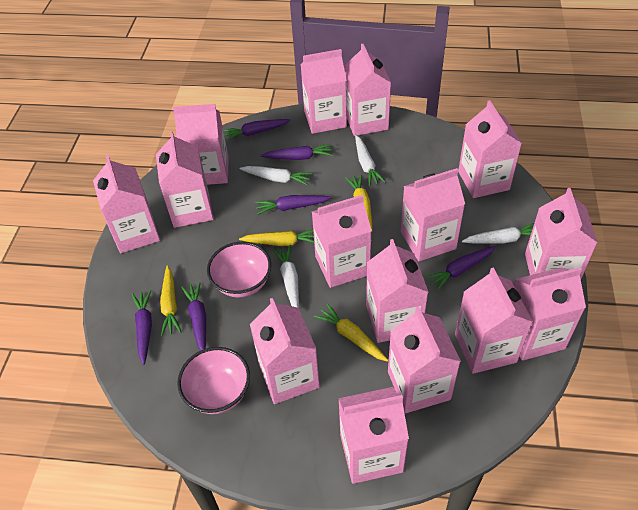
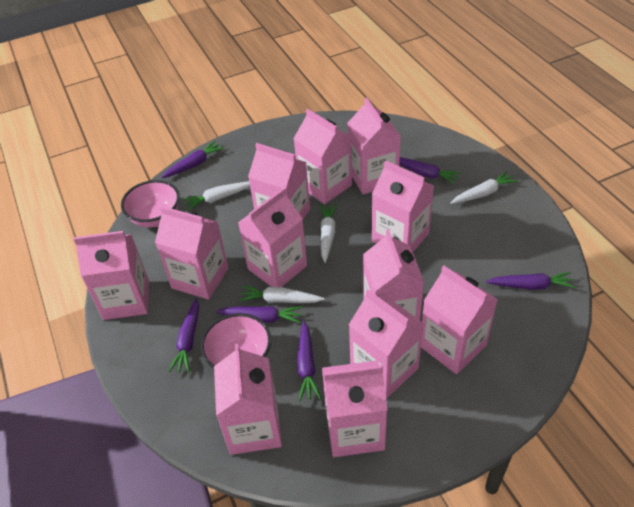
pink carton: 15 -> 12
yellow carrot: 4 -> 0

